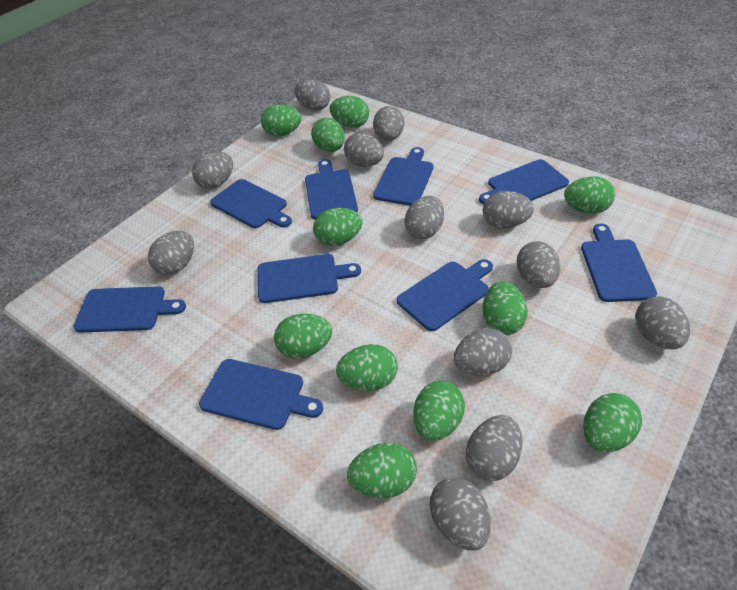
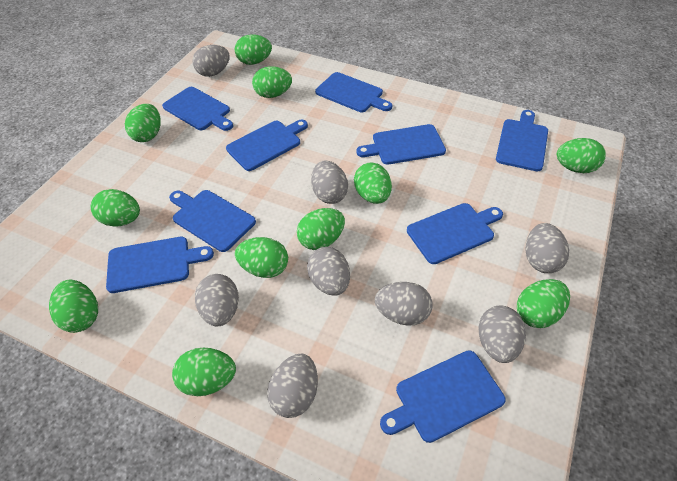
grey egg: 12 -> 8

